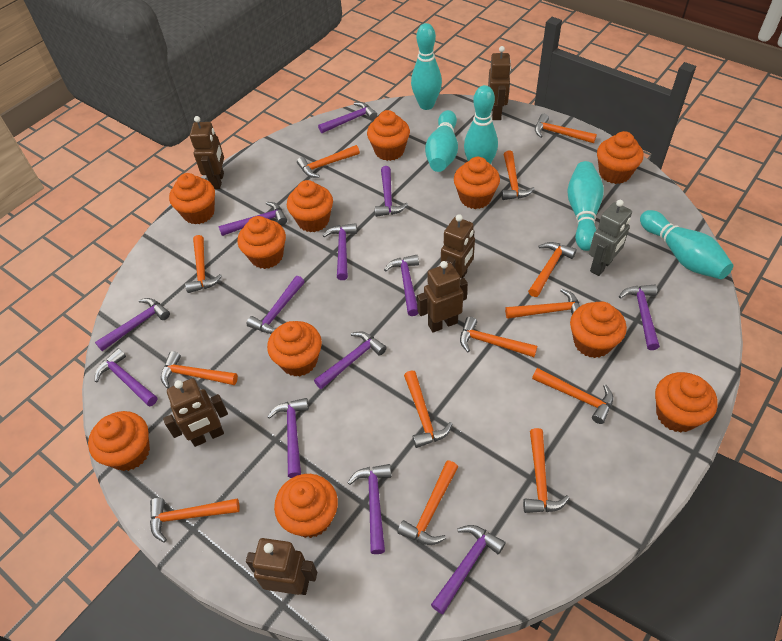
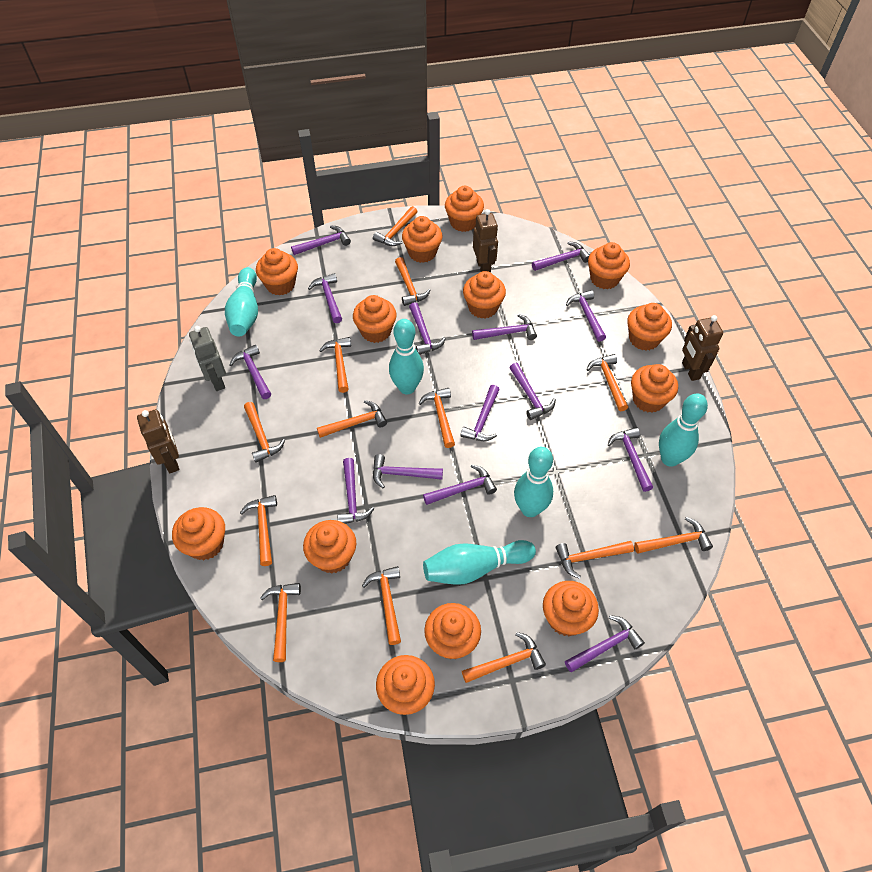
brown robot: 6 -> 3
orange cupcake: 11 -> 13
purple hammer: 13 -> 14

